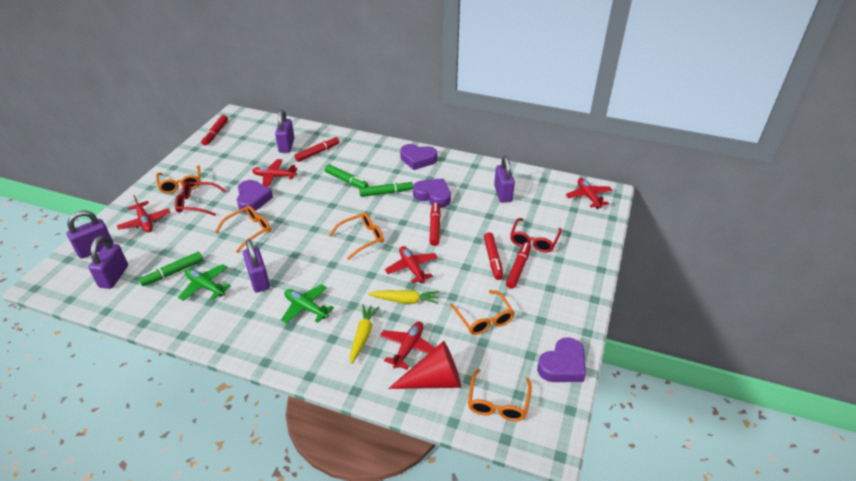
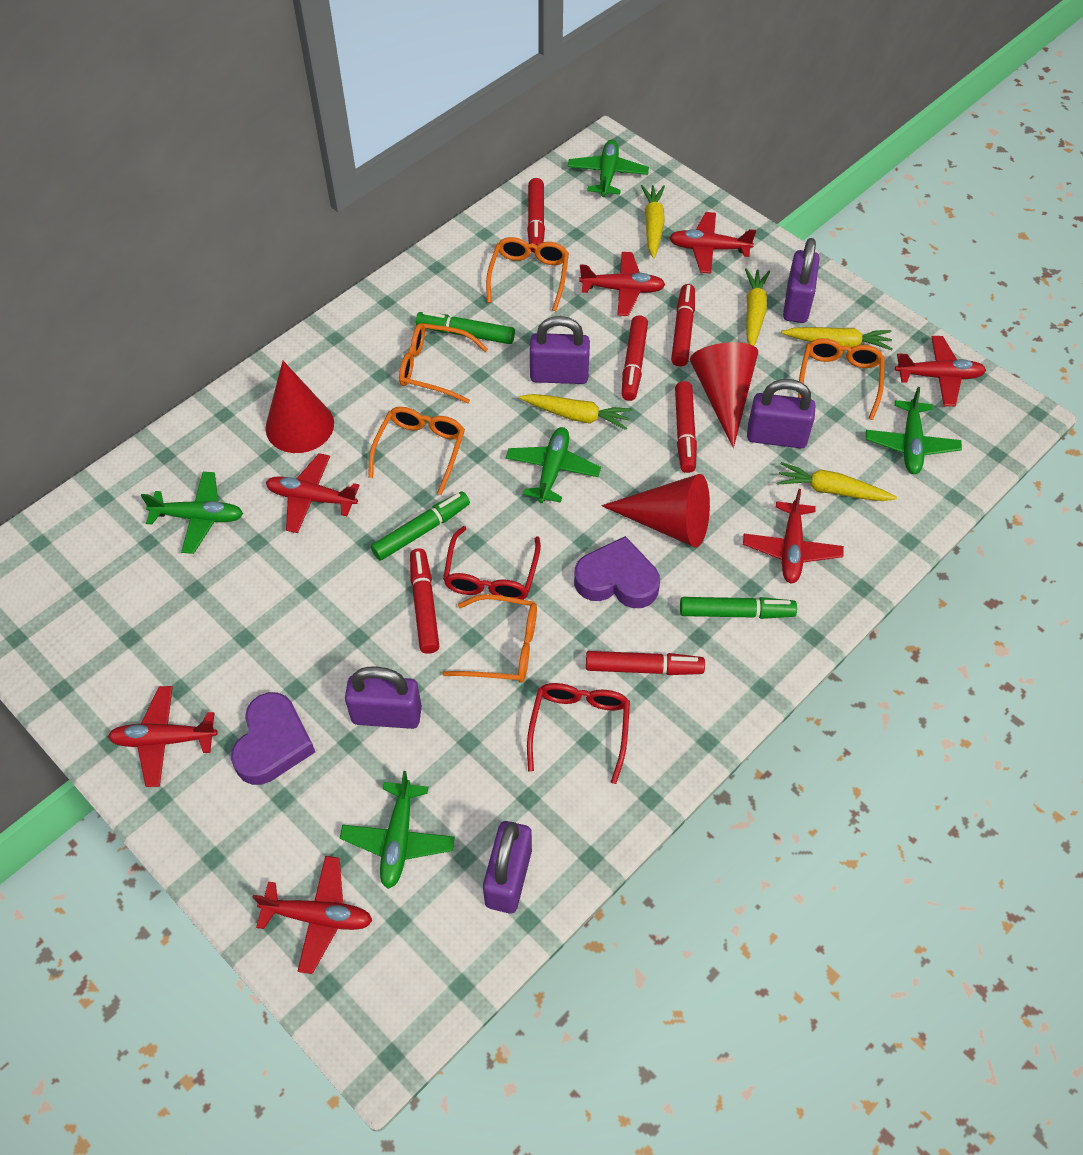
green plane: 2 -> 5
purple heart: 4 -> 2
red cone: 1 -> 3
red marker: 5 -> 6
red plane: 5 -> 7
yellow carrot: 2 -> 5

